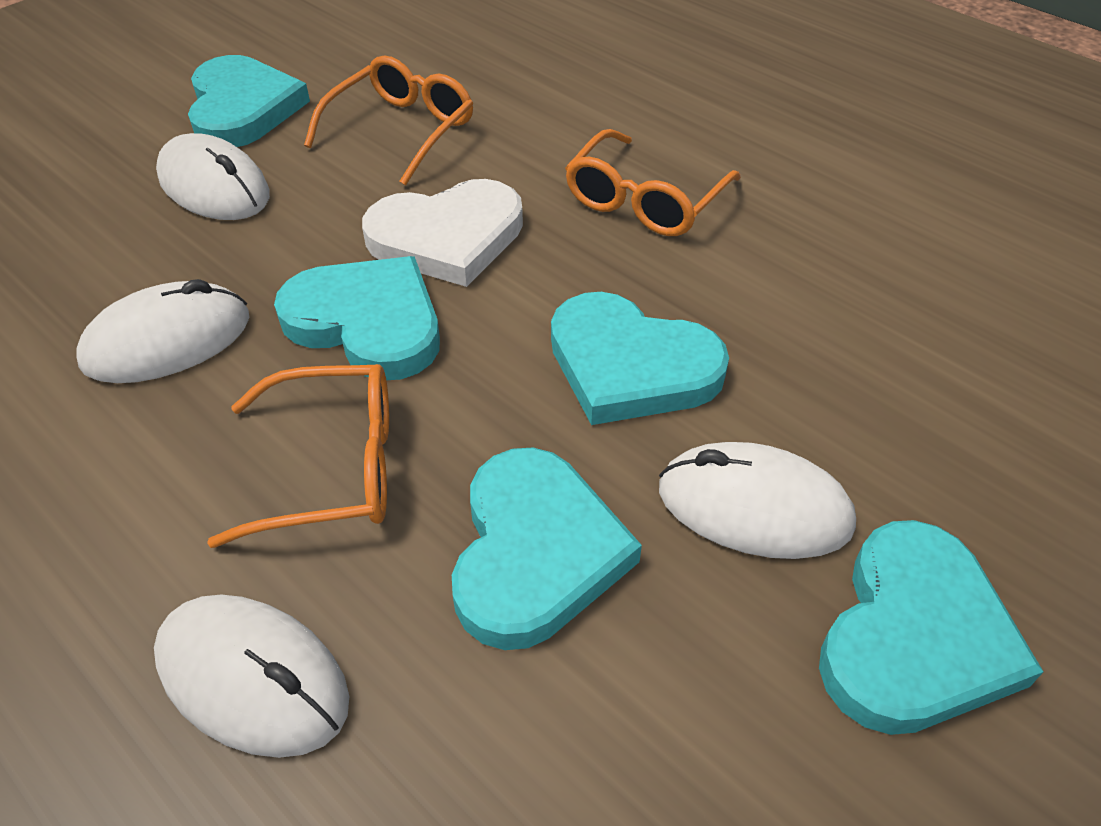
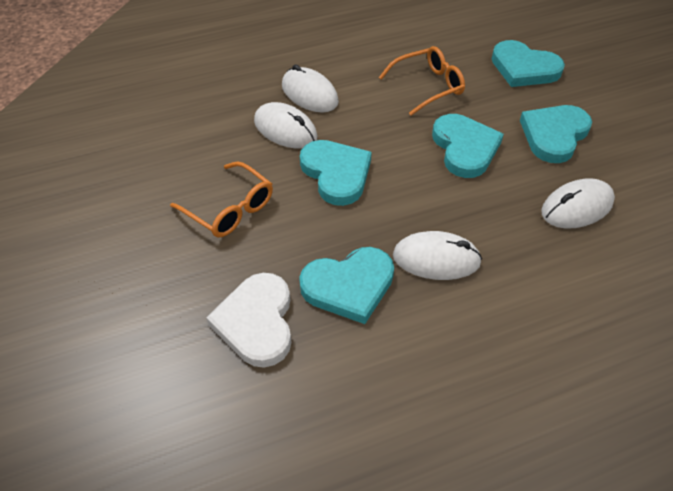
orange glasses: 3 -> 2

